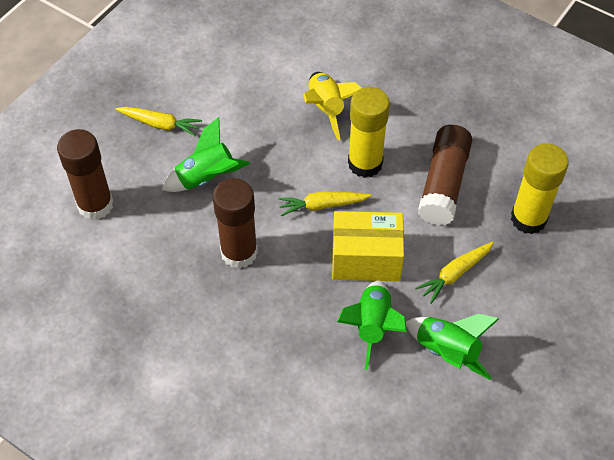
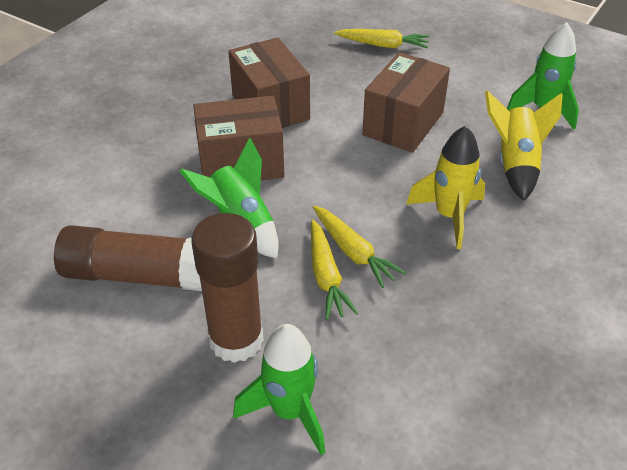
brown box: 0 -> 3
brown glue stick: 3 -> 2
yellow box: 1 -> 0
yellow glue stick: 2 -> 0
yellow rocket: 1 -> 2

